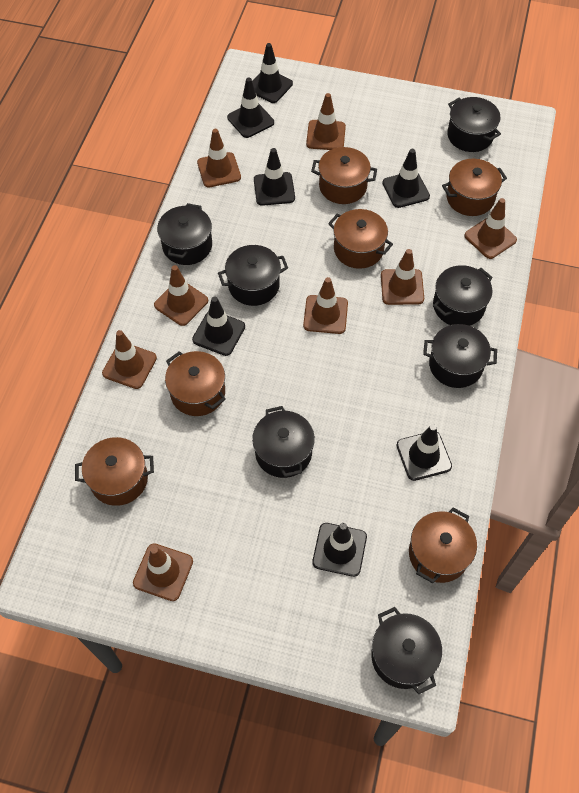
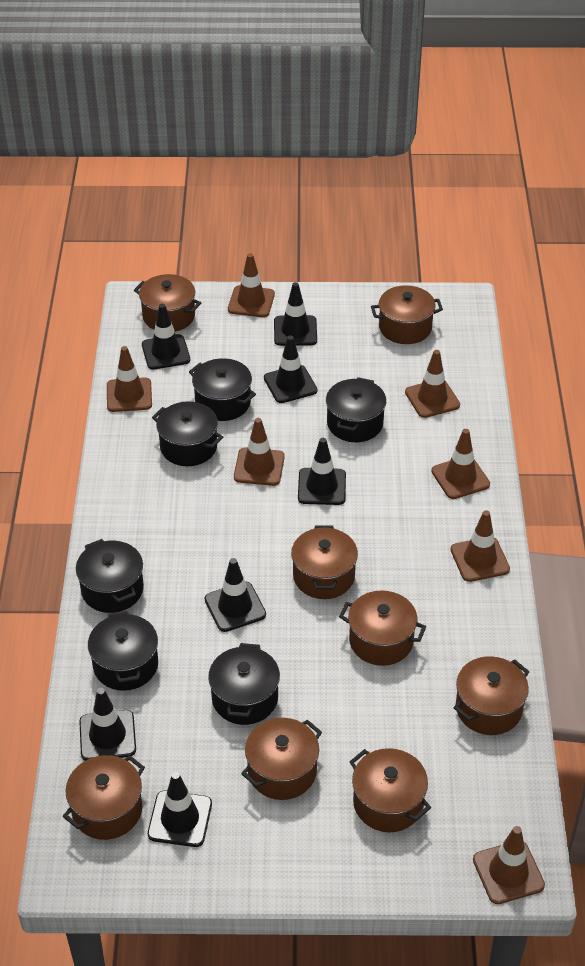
black pot: 7 -> 6
brown pot: 6 -> 8
brown traffic cone: 8 -> 7

